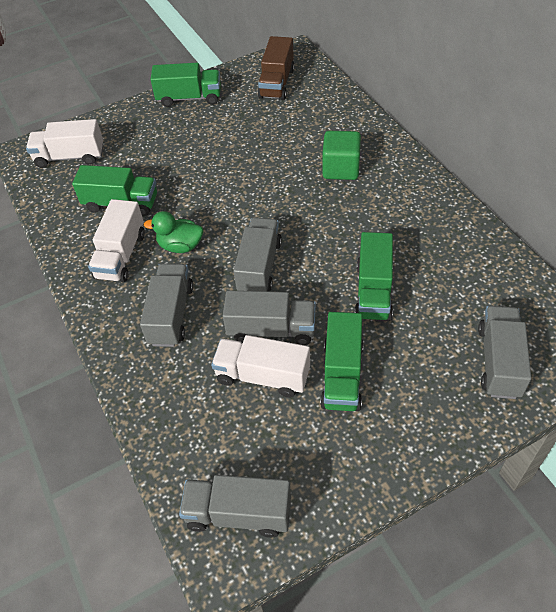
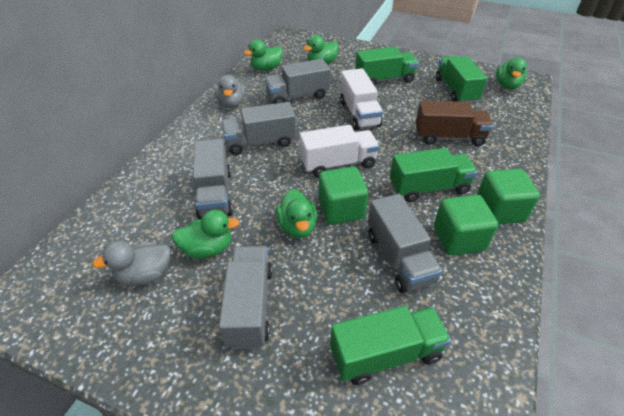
green cube: 1 -> 3
green duck: 1 -> 5
grey duck: 0 -> 2
white truck: 3 -> 2

